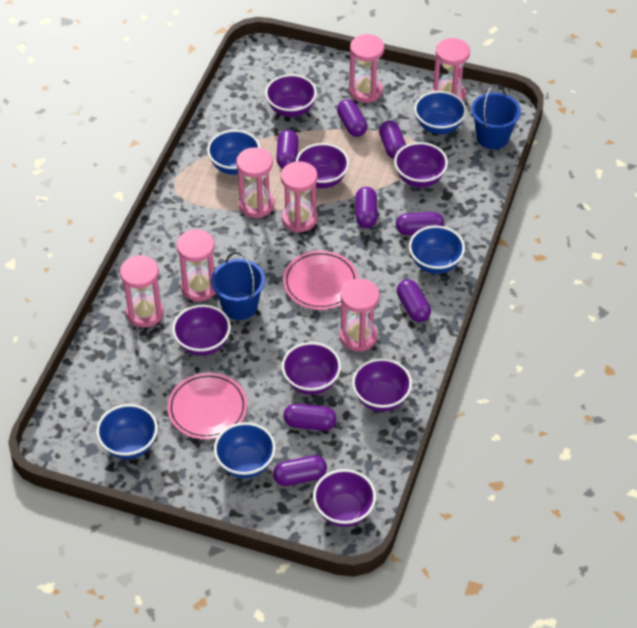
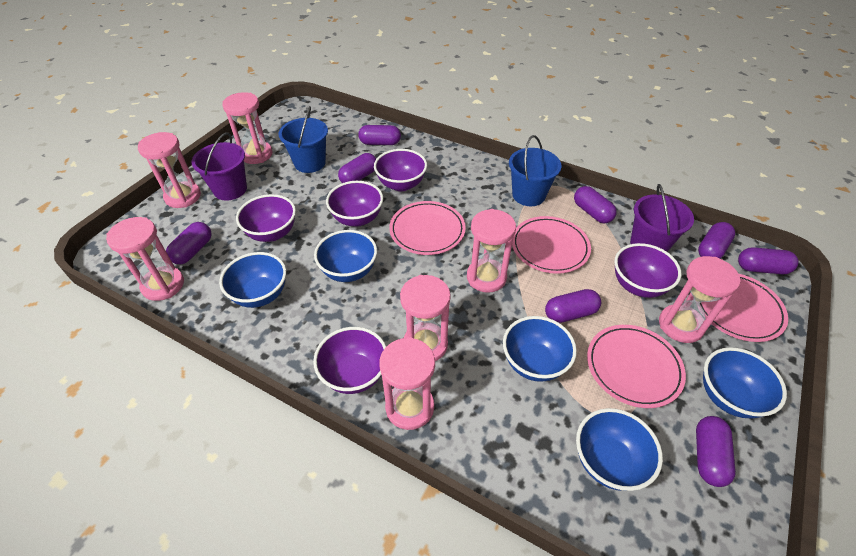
pink plate: 2 -> 4
purple bowl: 7 -> 5
purple bucket: 0 -> 2

